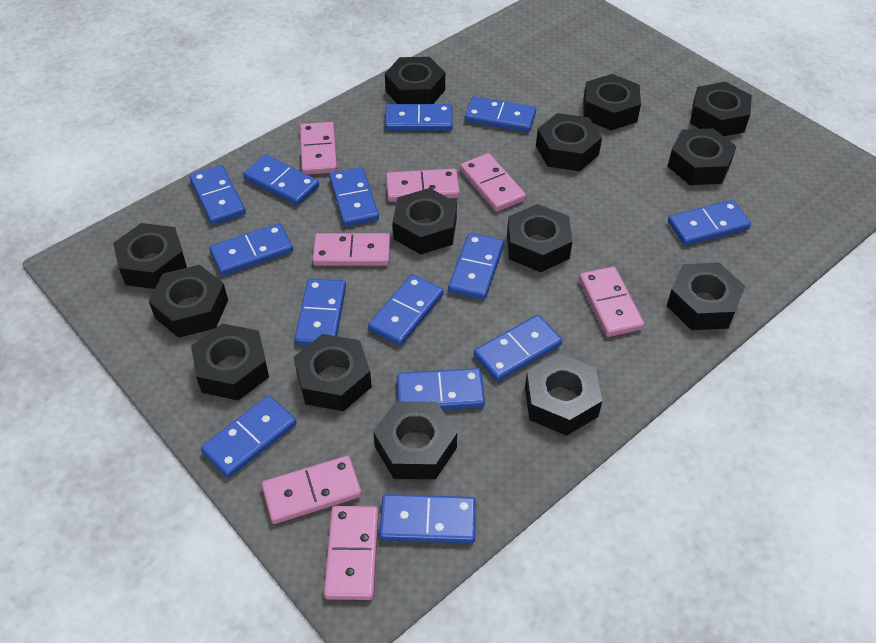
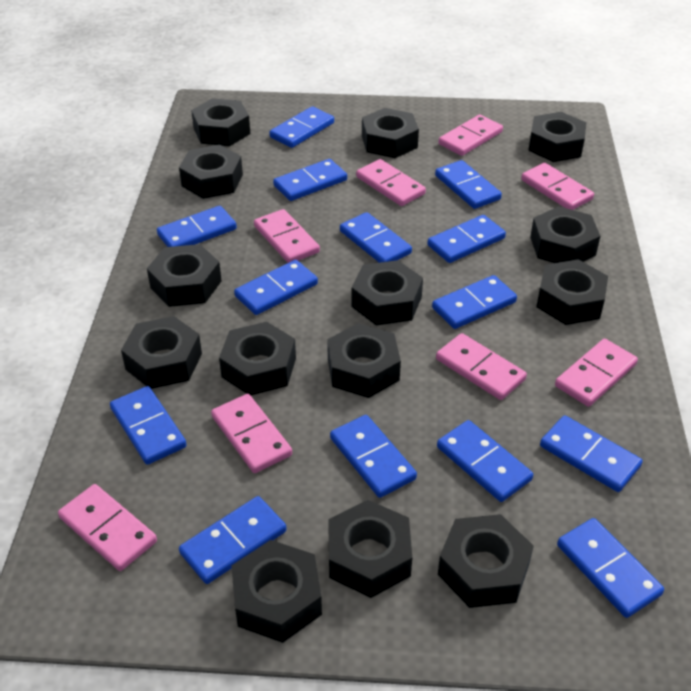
pink domino: 7 -> 8

